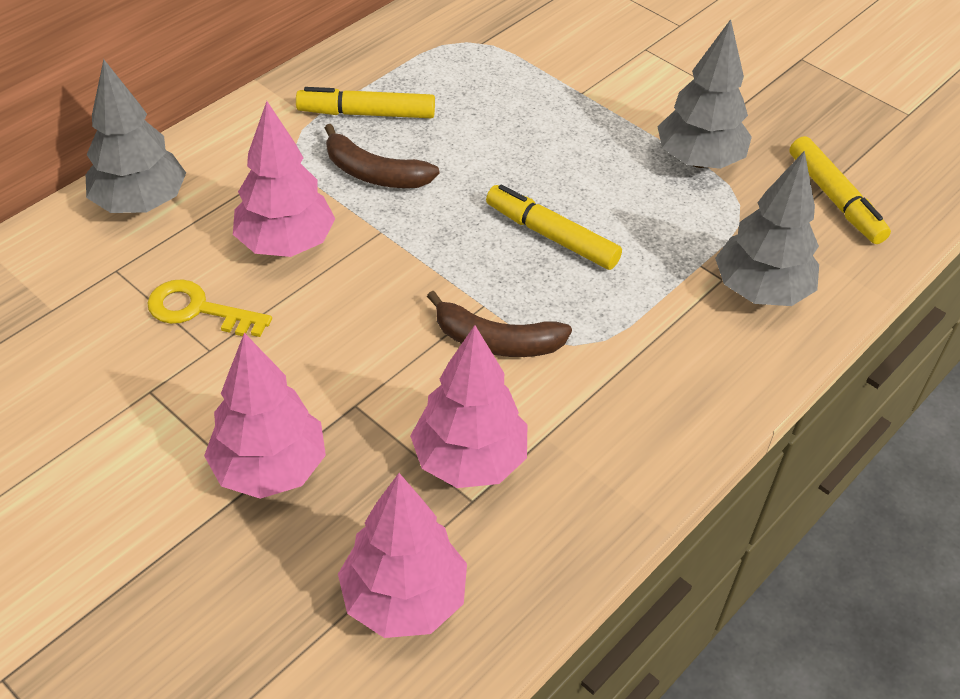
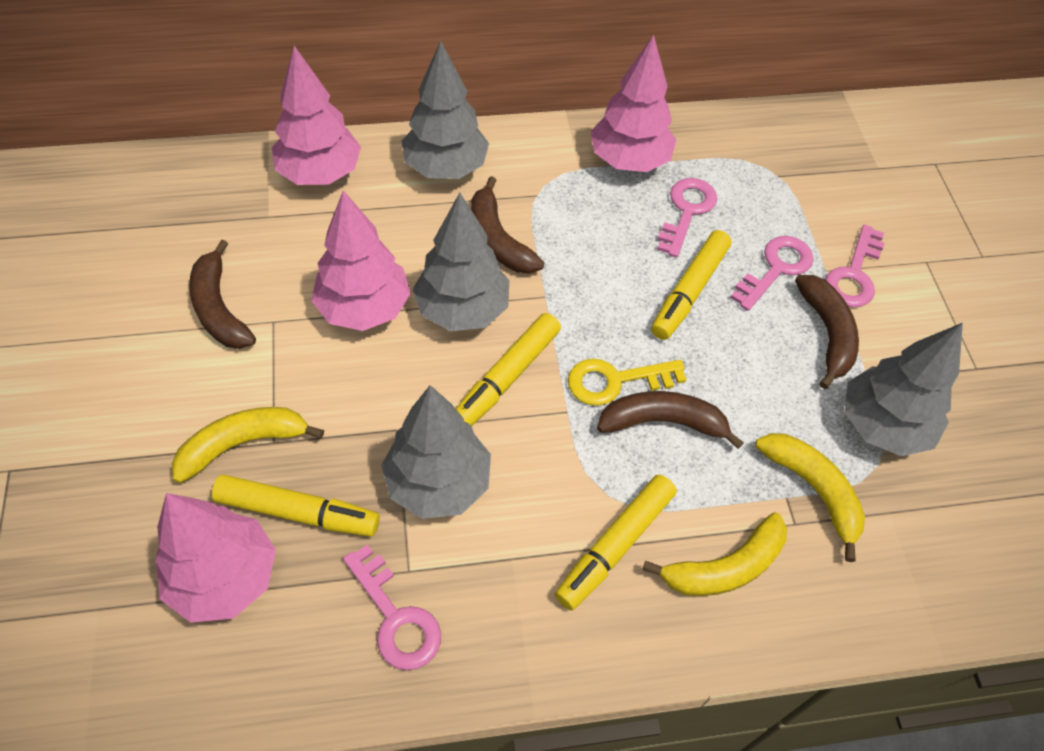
brown banana: 2 -> 4
grey tree: 3 -> 4
pink key: 0 -> 4
yellow banana: 0 -> 3
yellow marker: 3 -> 4

